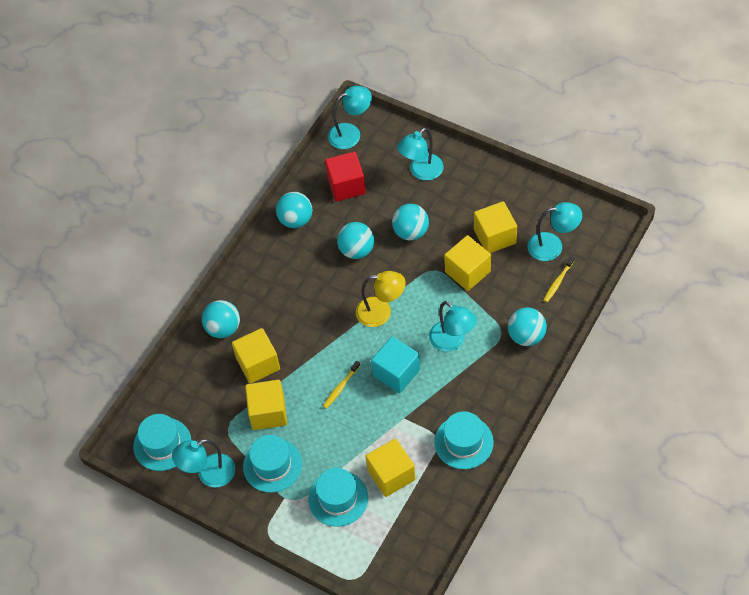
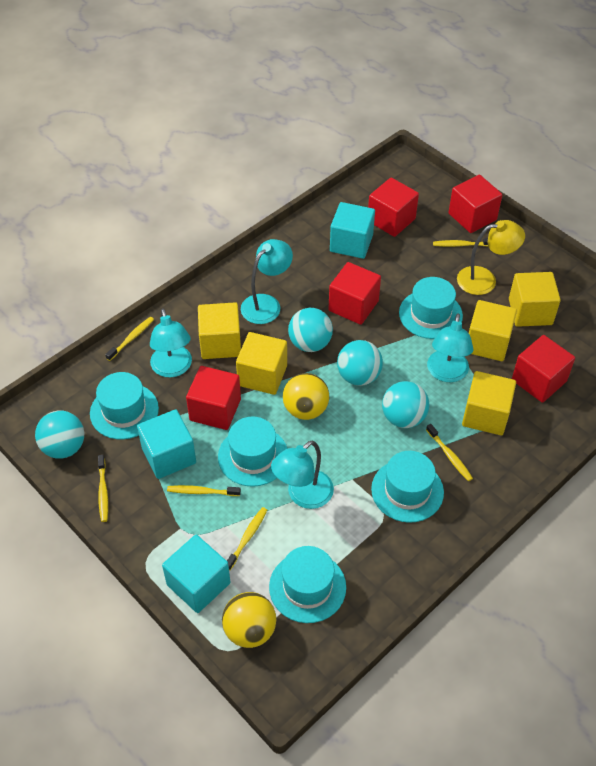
red cube: 1 -> 5
turquoise ball: 5 -> 4
turquoise cube: 1 -> 3
turquoise hat: 4 -> 5
turquoise lamp: 5 -> 4
yellow ball: 0 -> 2
yellow toothbrush: 2 -> 6

